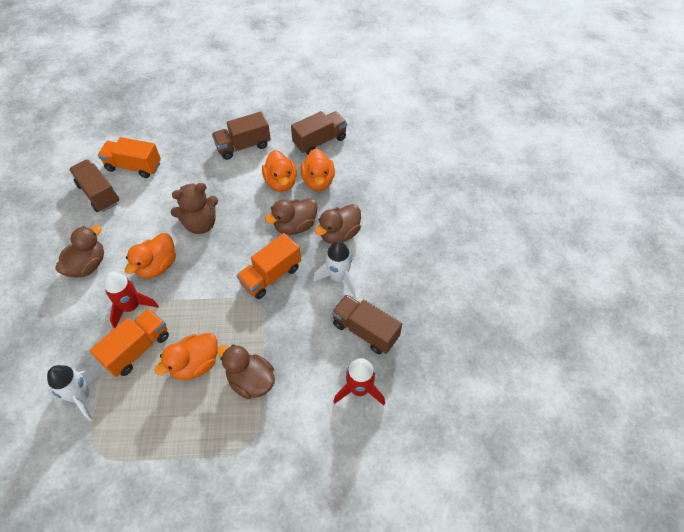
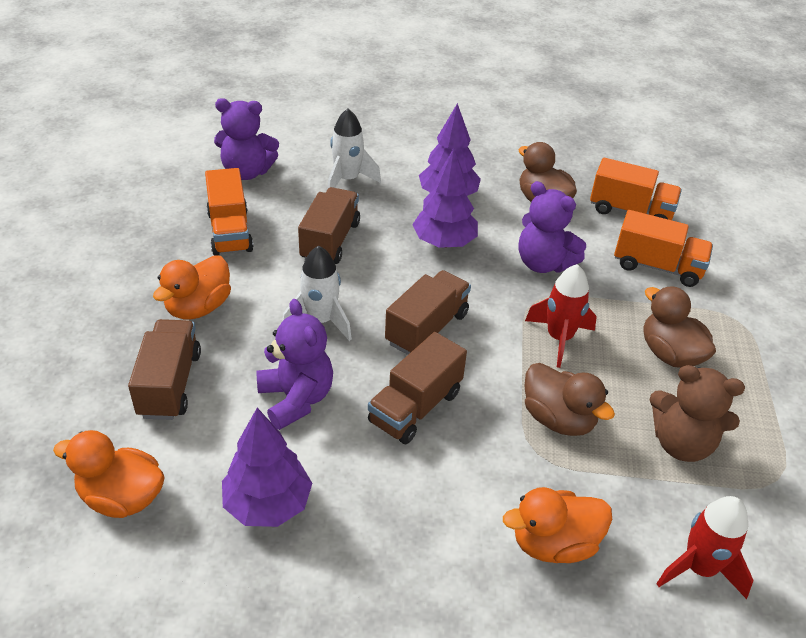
brown duck: 4 -> 3
orange duck: 4 -> 3
purple teddy bear: 0 -> 3
purple tree: 0 -> 3

